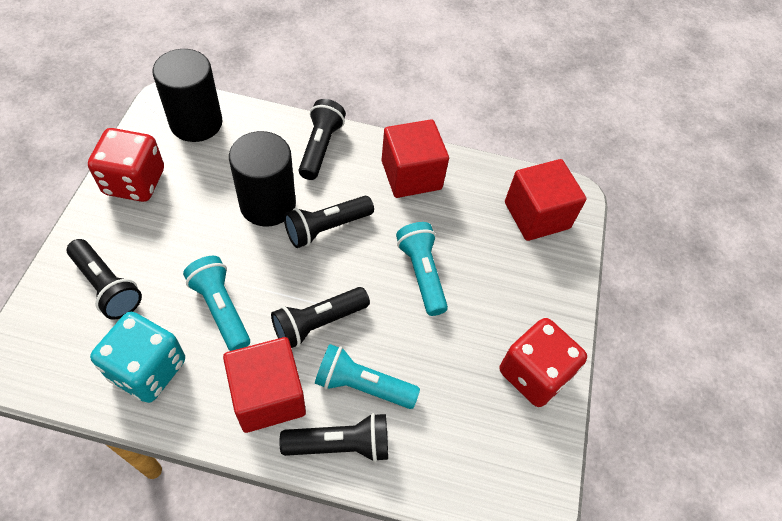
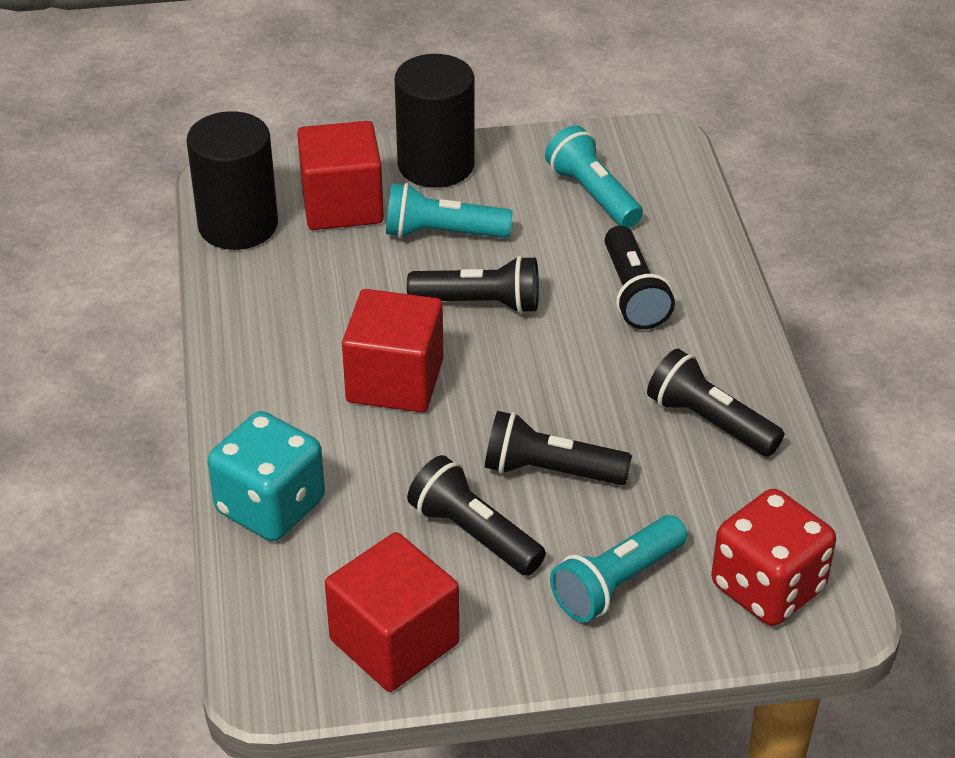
red dice: 2 -> 1

